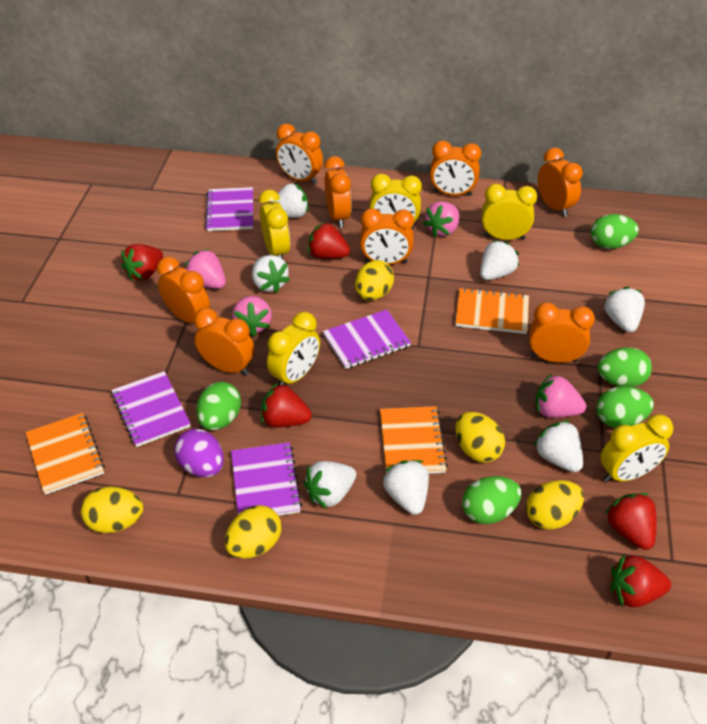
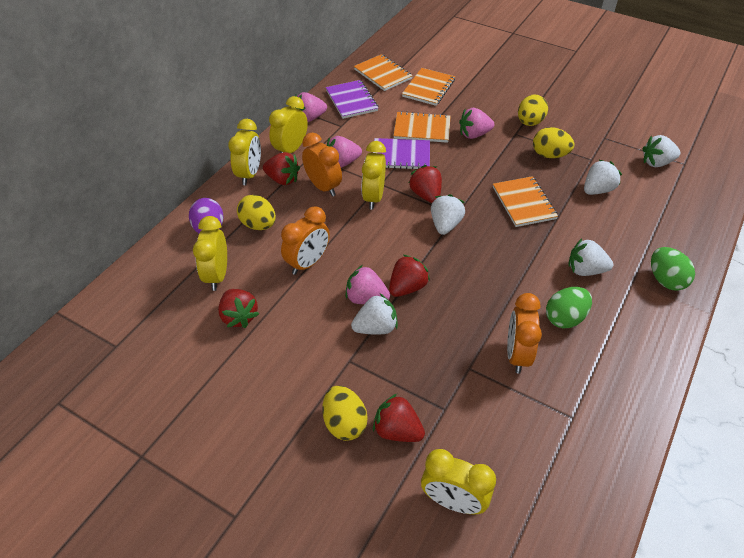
green egg: 5 -> 2
orange clock: 8 -> 3
orange notebook: 3 -> 4
purple notebook: 4 -> 2
white strawberry: 7 -> 5
yellow egg: 5 -> 4

